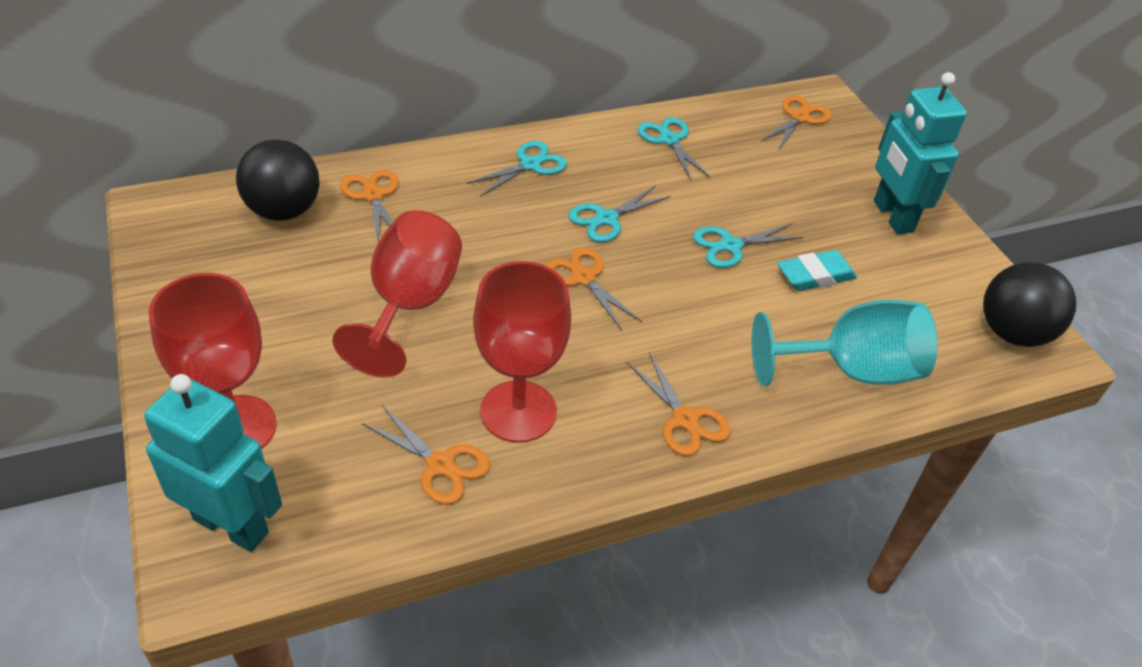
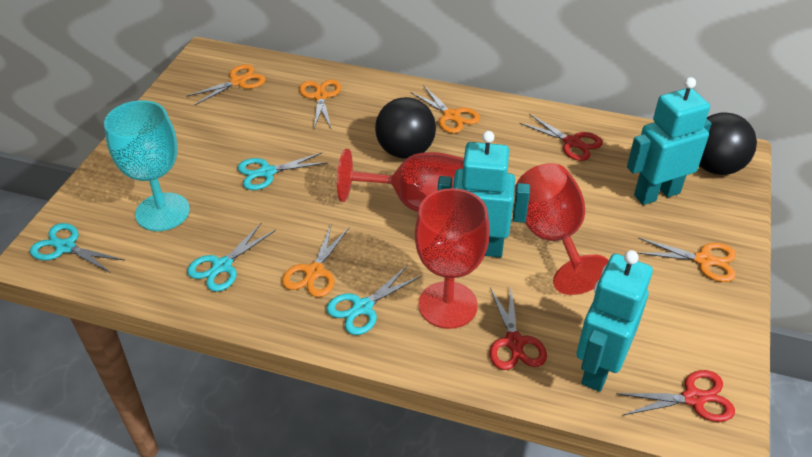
red scissors: 0 -> 3
turquoise eraser: 1 -> 0
turquoise robot: 2 -> 3

